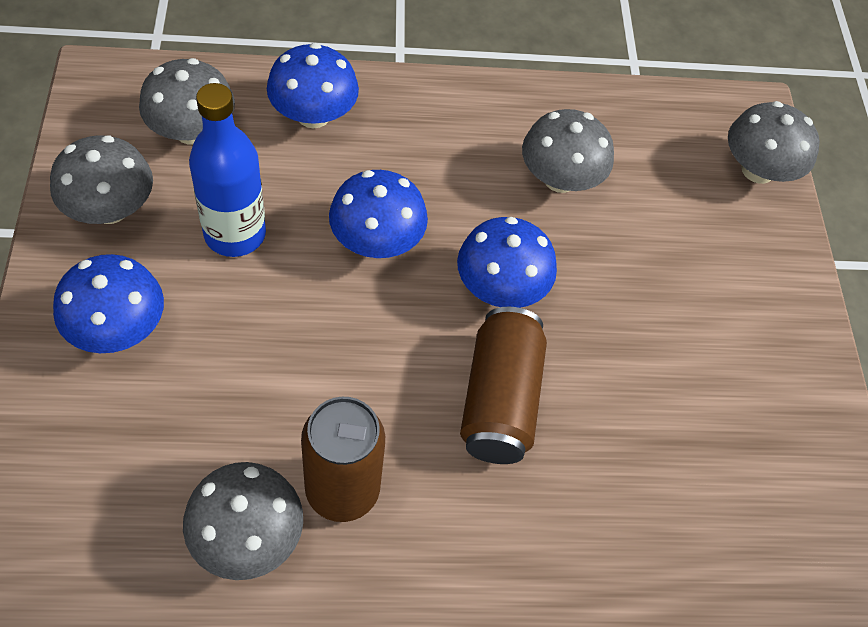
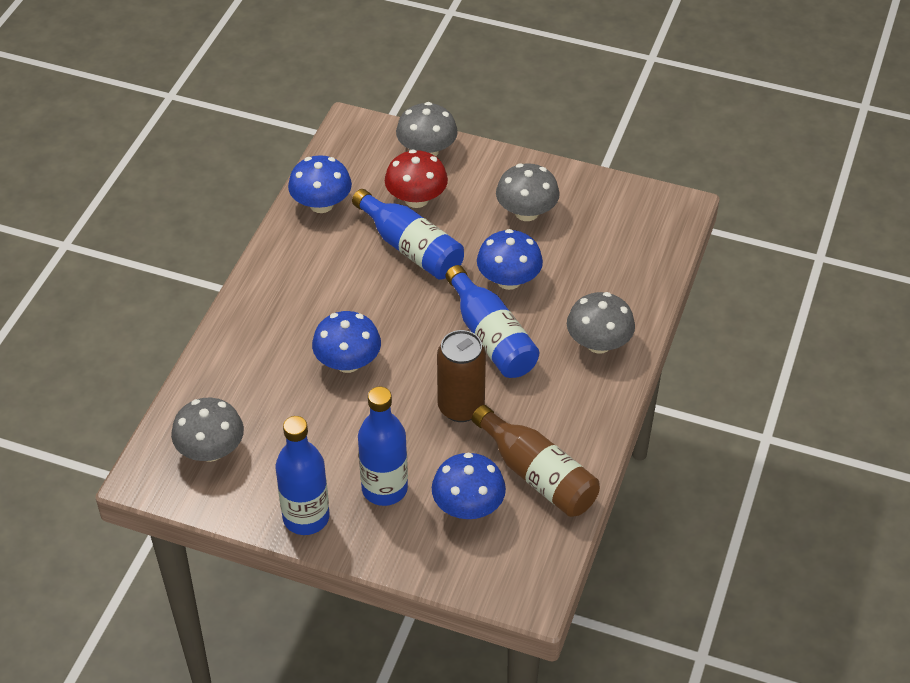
blue bottle: 1 -> 4
brown bottle: 0 -> 1
brown can: 2 -> 1
grey mushroom: 5 -> 4
red mushroom: 0 -> 1

